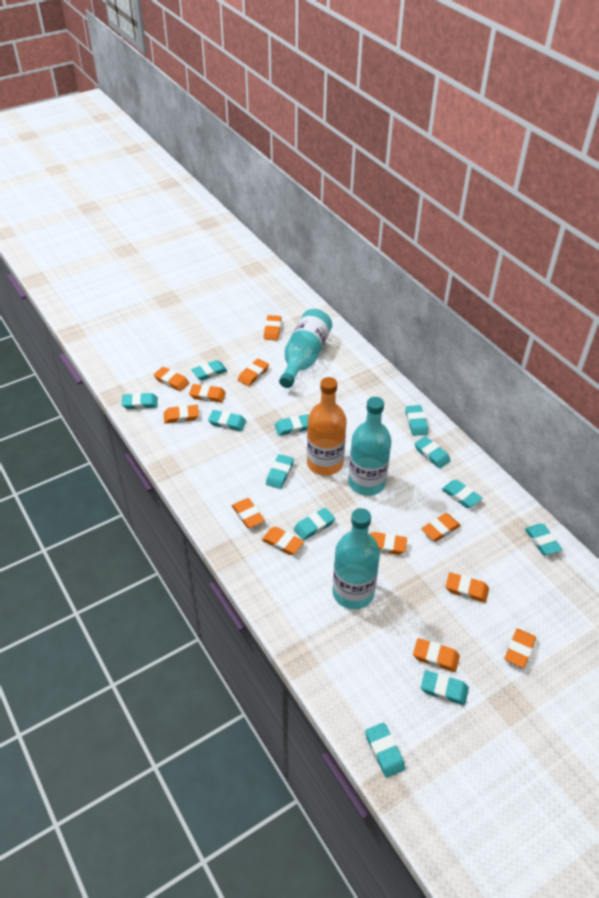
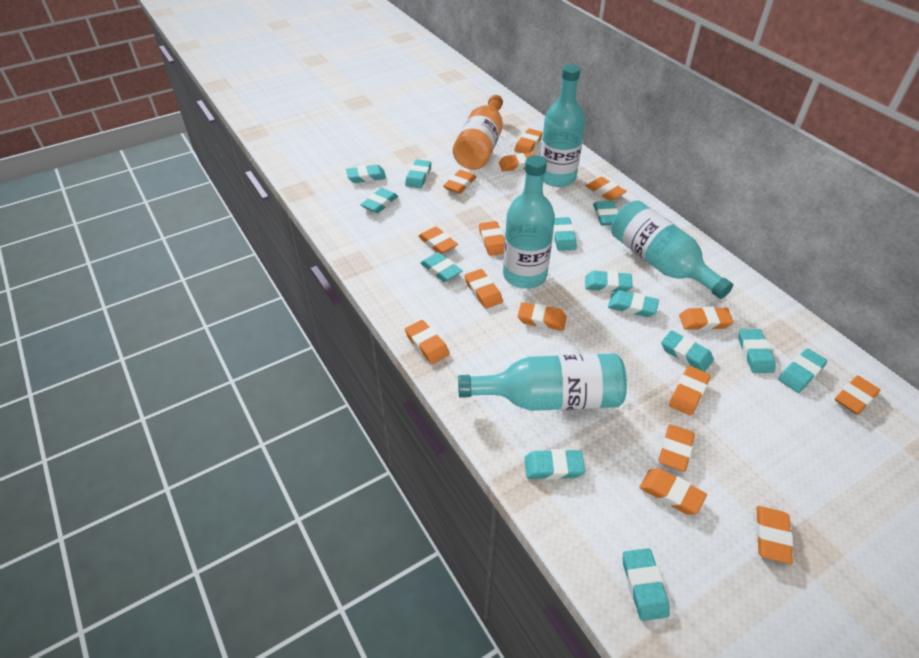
orange eraser: 12 -> 15
turquoise bottle: 3 -> 4
turquoise eraser: 12 -> 13

